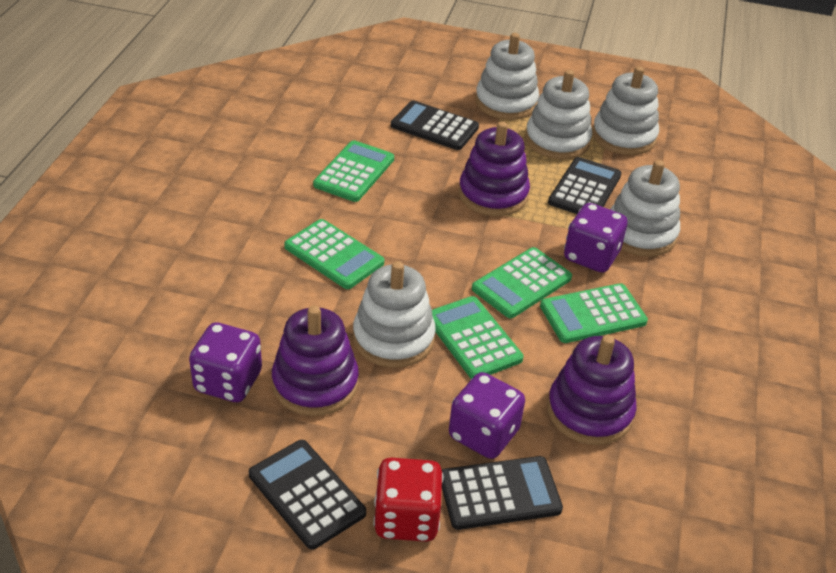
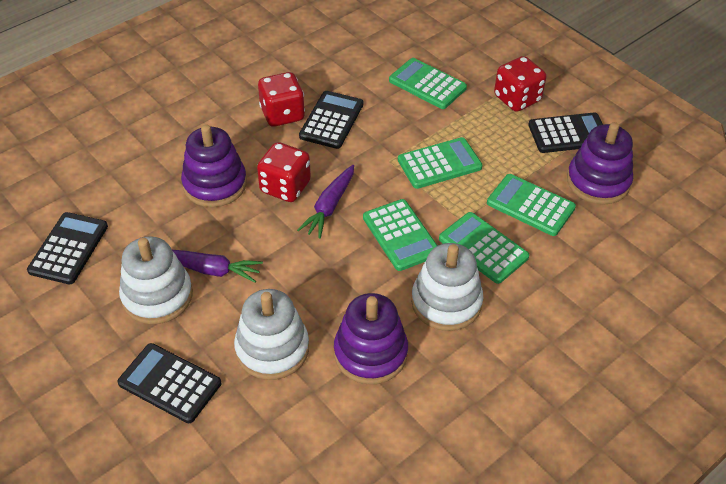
purple carrot: 0 -> 2
purple dice: 3 -> 0
red dice: 1 -> 3
white stacking toy: 5 -> 3

